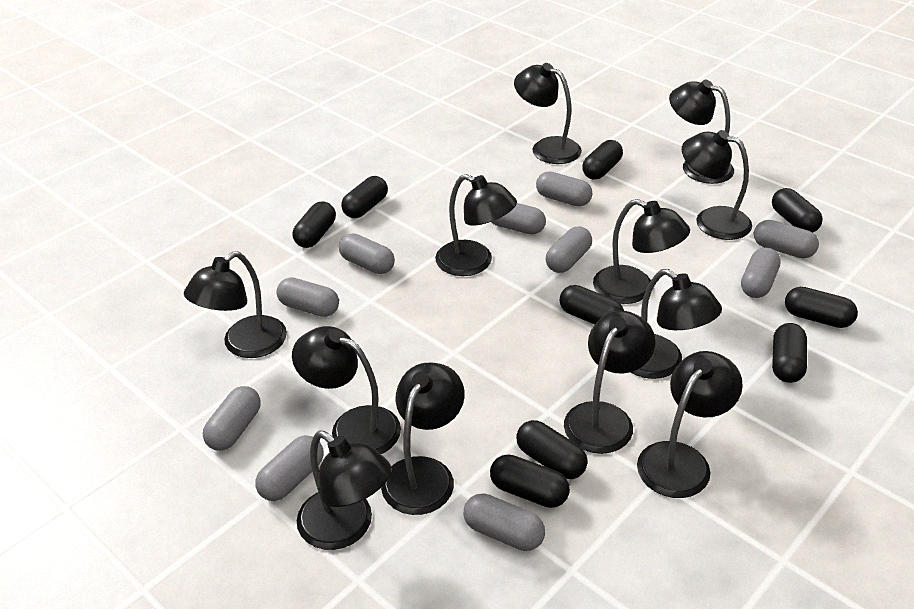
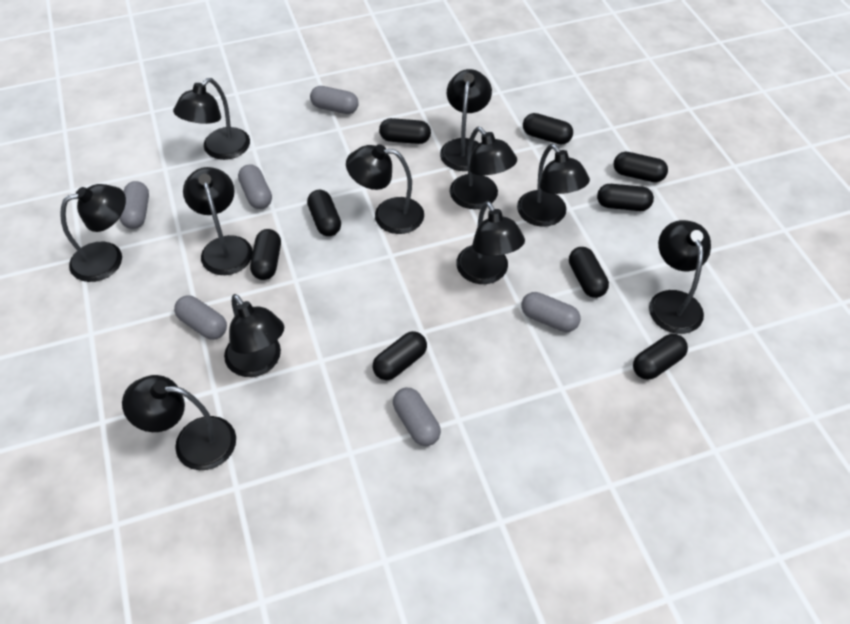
black lamp: 12 -> 11
grey capsule: 10 -> 6

